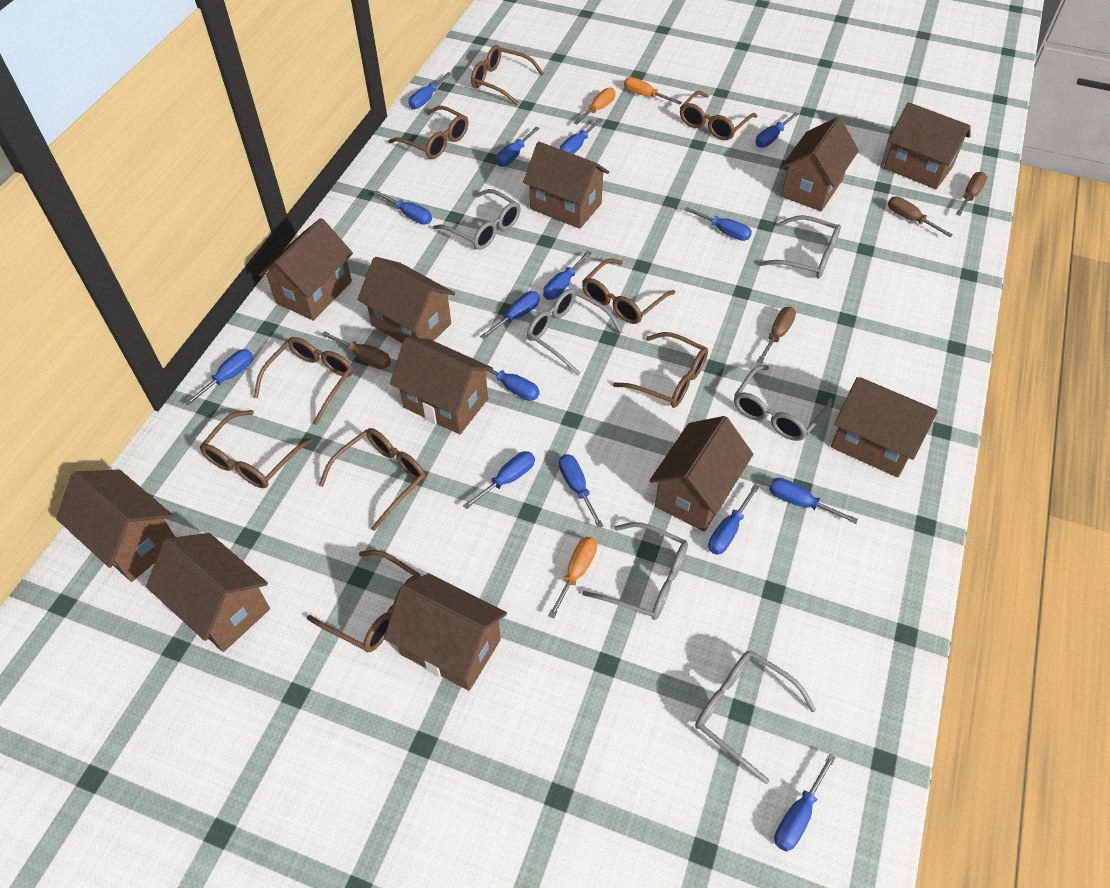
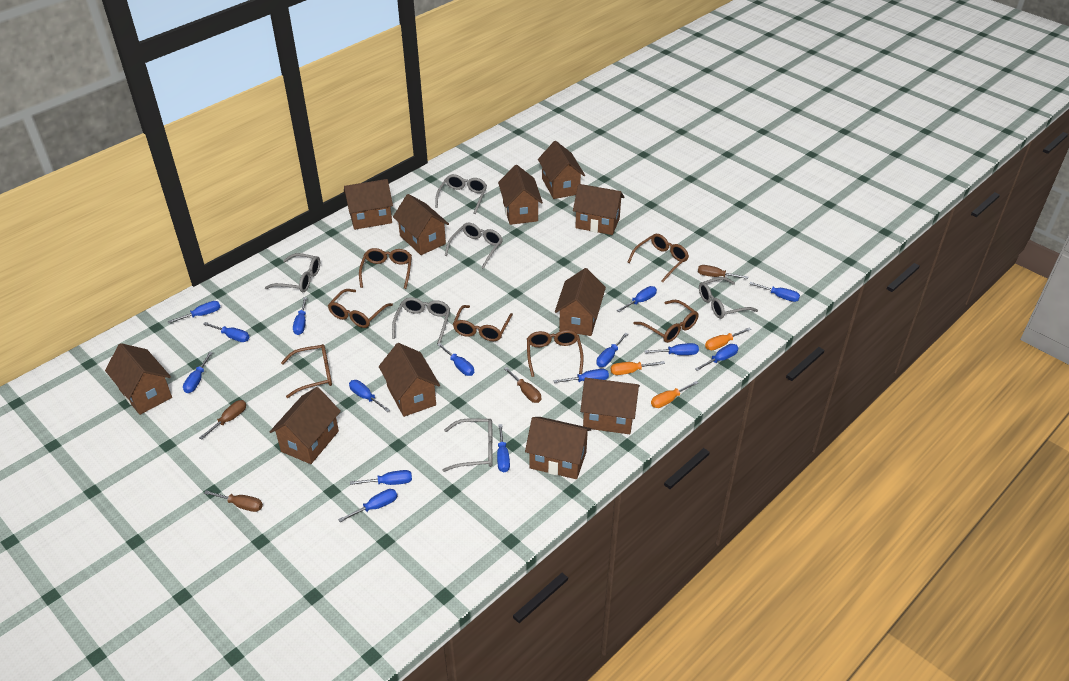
brown glasses: 9 -> 7

